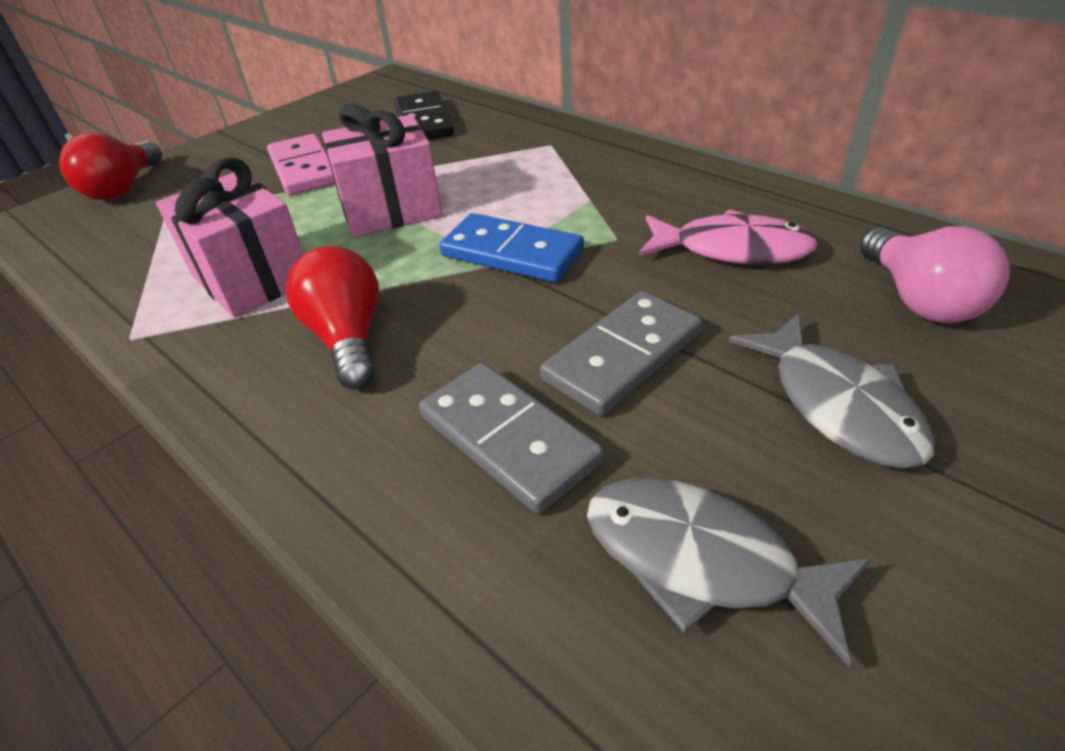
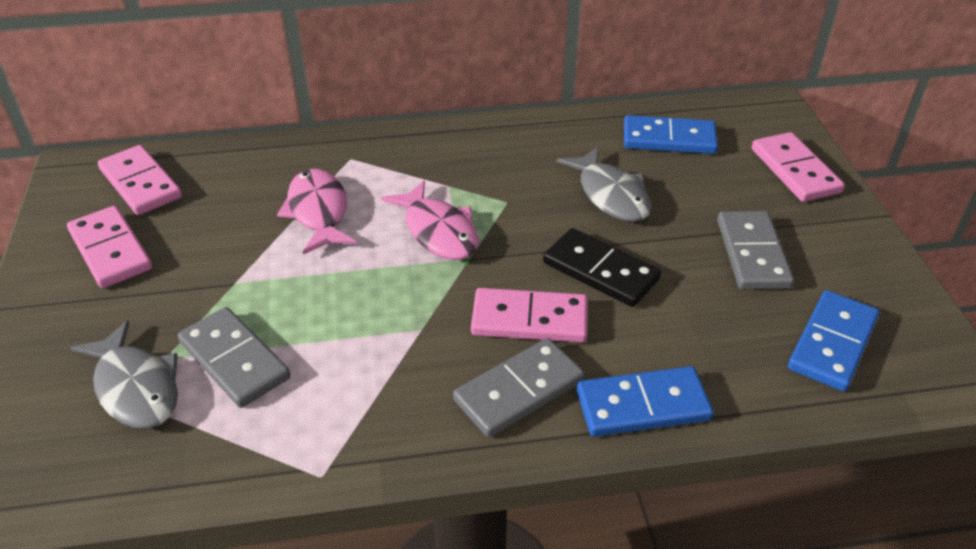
blue domino: 1 -> 3
grey domino: 2 -> 3
pink domino: 1 -> 4
pink fish: 1 -> 2
pink gift: 2 -> 0
pink light bulb: 1 -> 0
red light bulb: 2 -> 0

